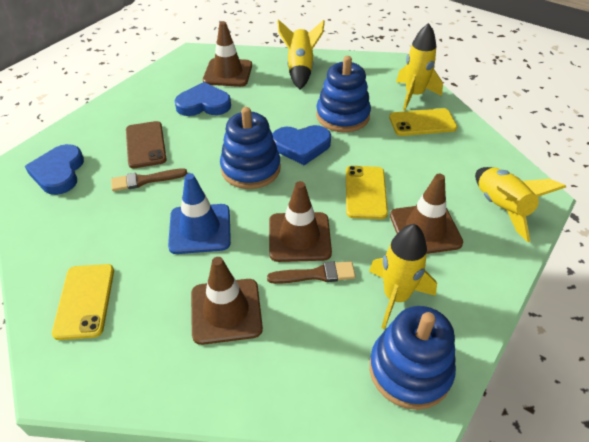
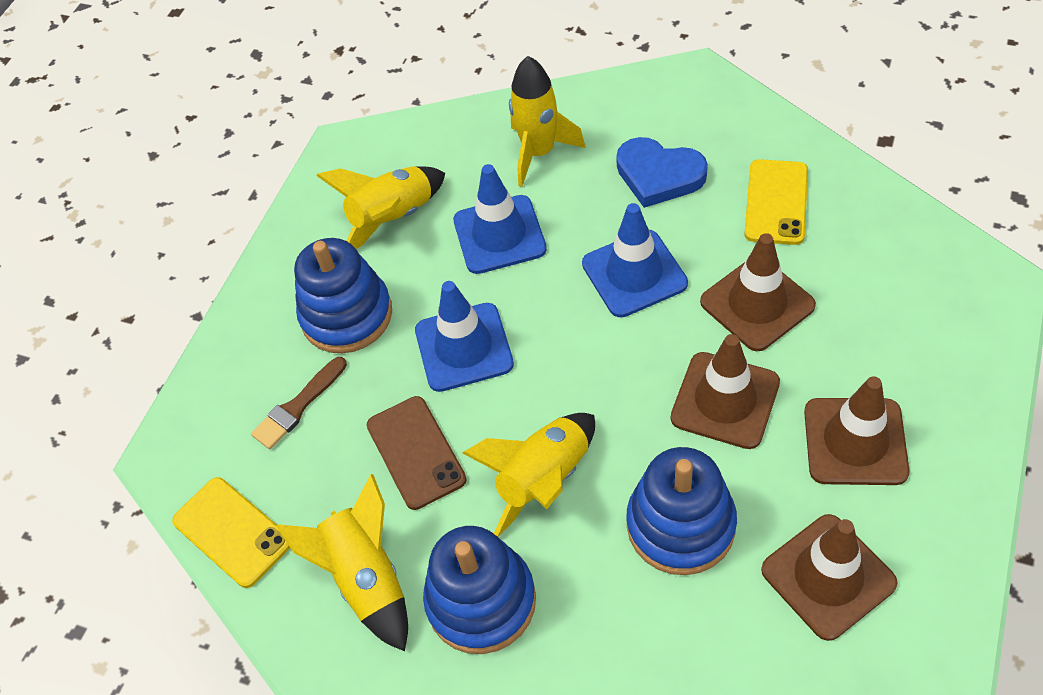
blue heart: 3 -> 1
blue traffic cone: 1 -> 3
brown brush: 2 -> 1
yellow phone: 3 -> 2

